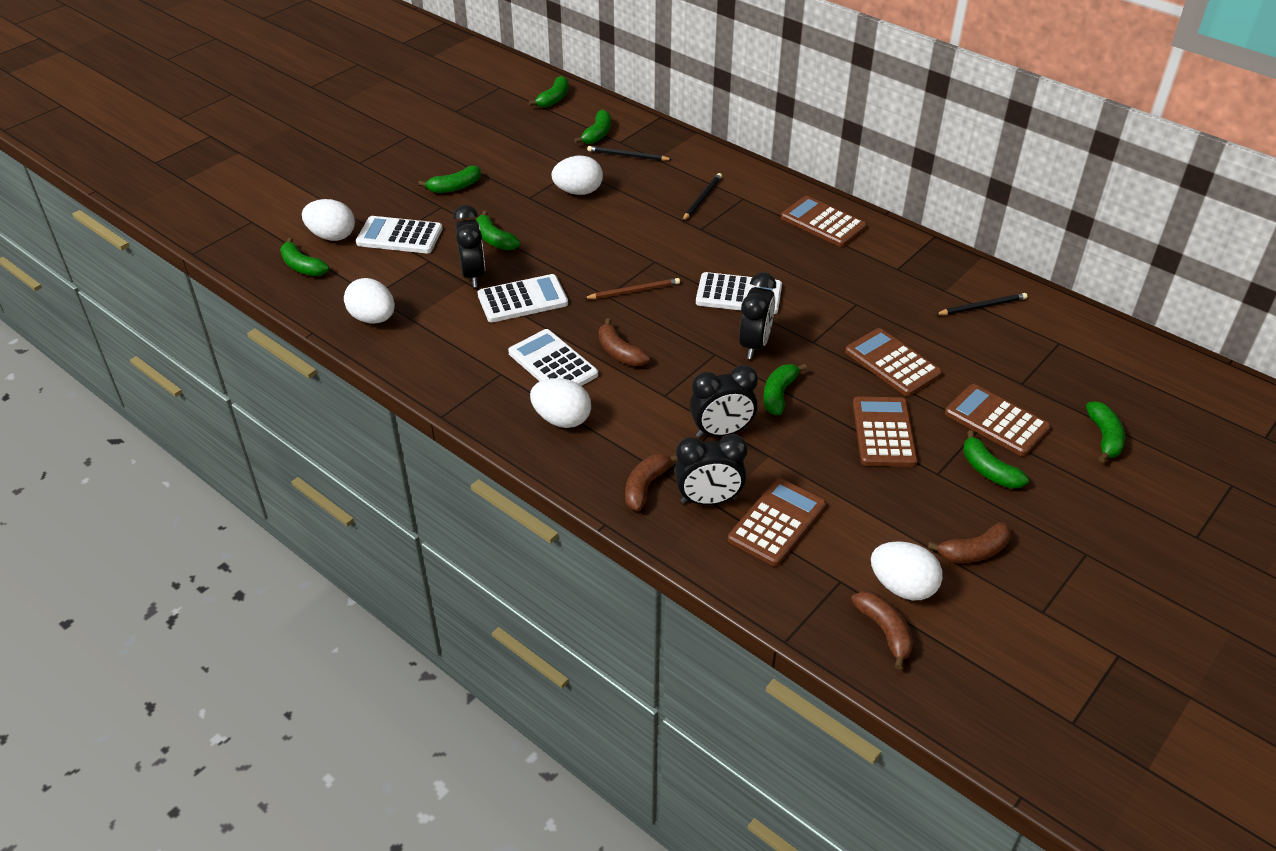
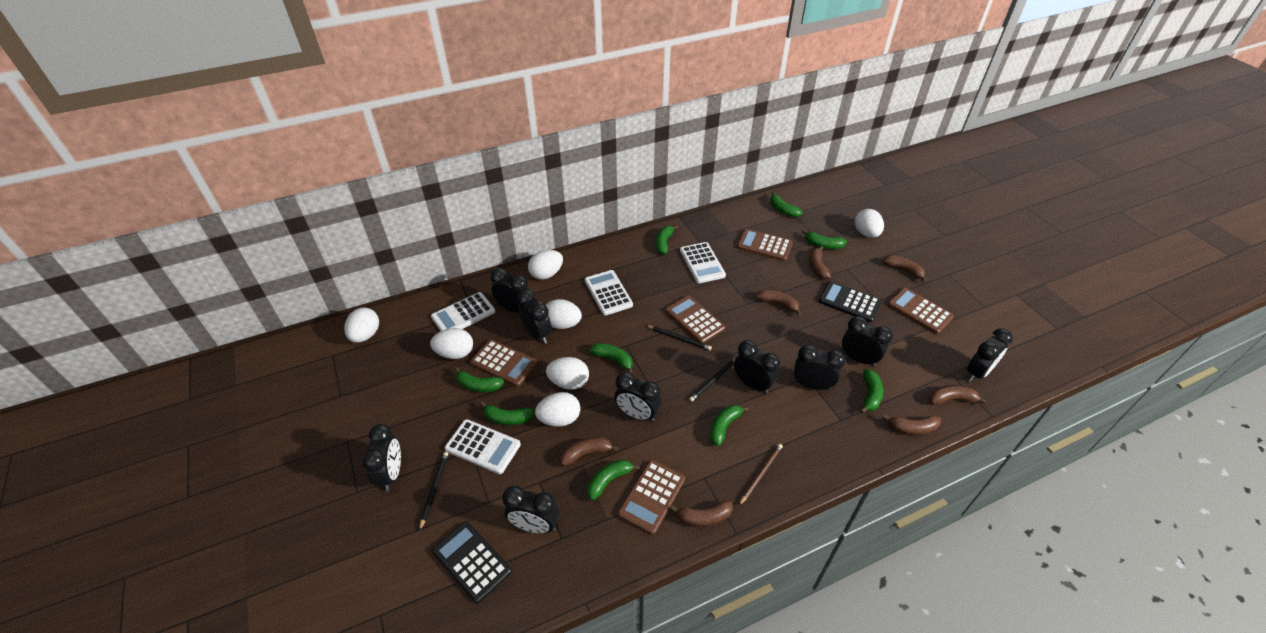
black calculator: 0 -> 2
black clock: 4 -> 9
brown banana: 4 -> 7
green banana: 8 -> 9
white egg: 5 -> 7

